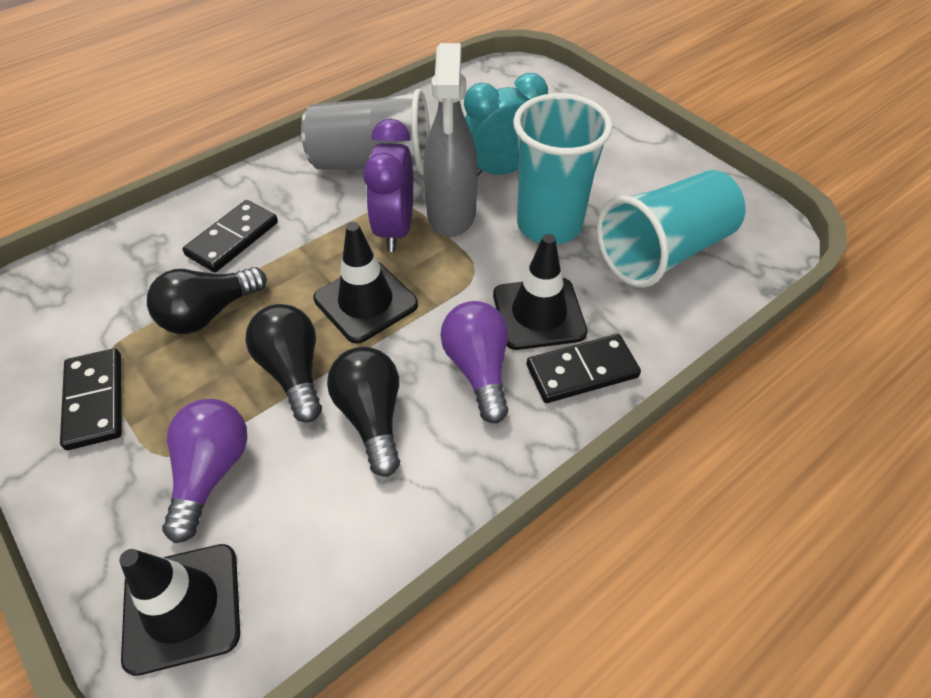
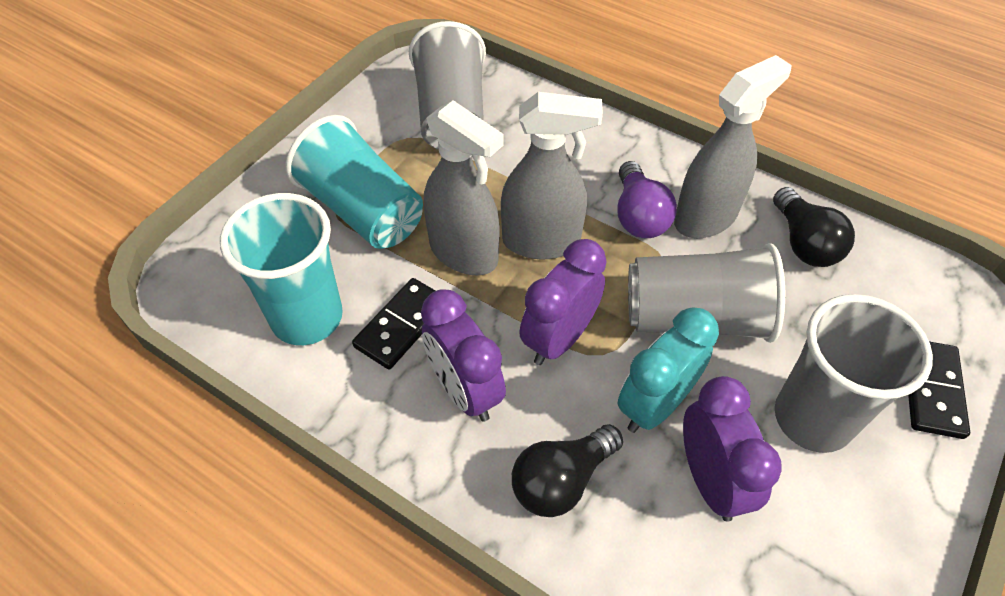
black domino: 3 -> 2
black light bulb: 3 -> 2
black traffic cone: 3 -> 0
grey cup: 1 -> 3
grey spray bottle: 1 -> 3
purple clock: 1 -> 3
purple light bulb: 2 -> 1

